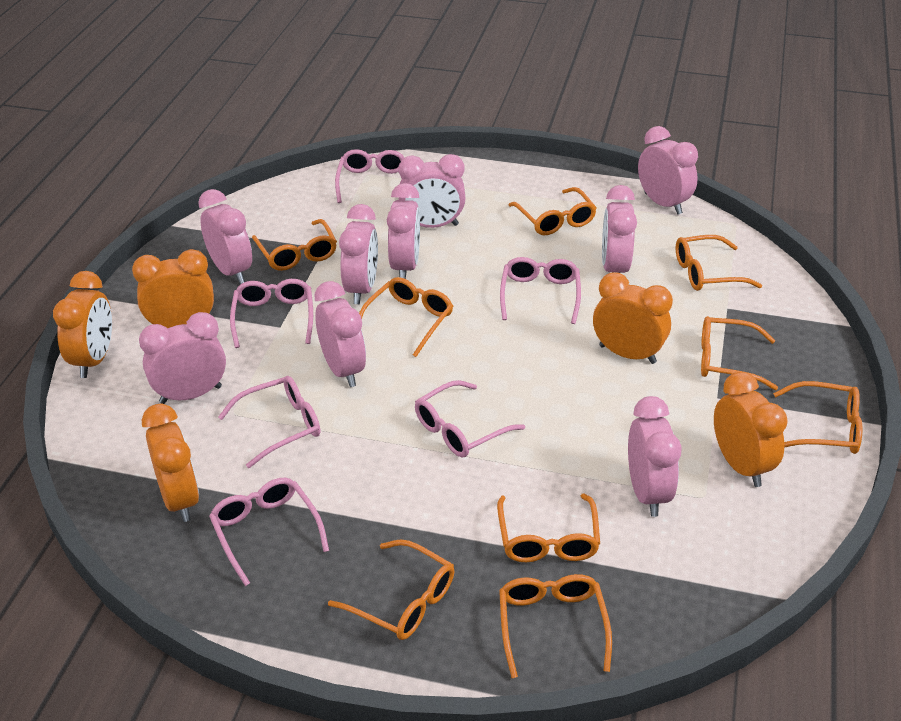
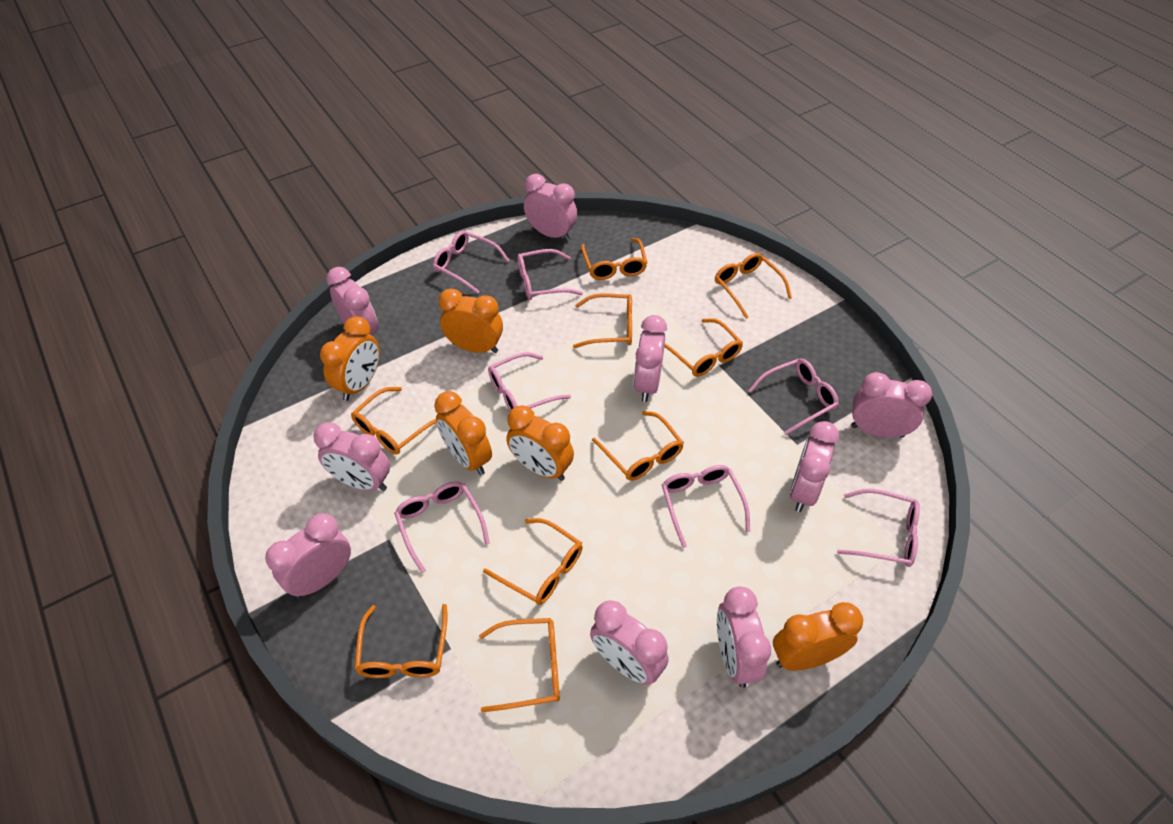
pink glasses: 6 -> 7

